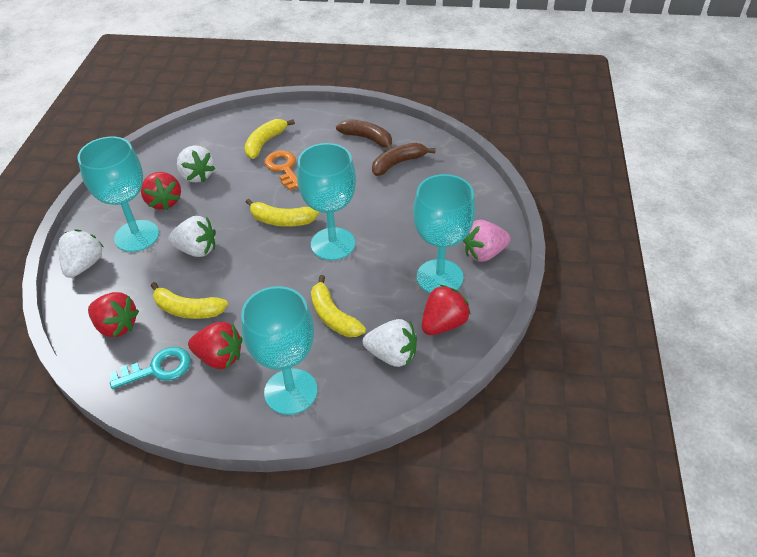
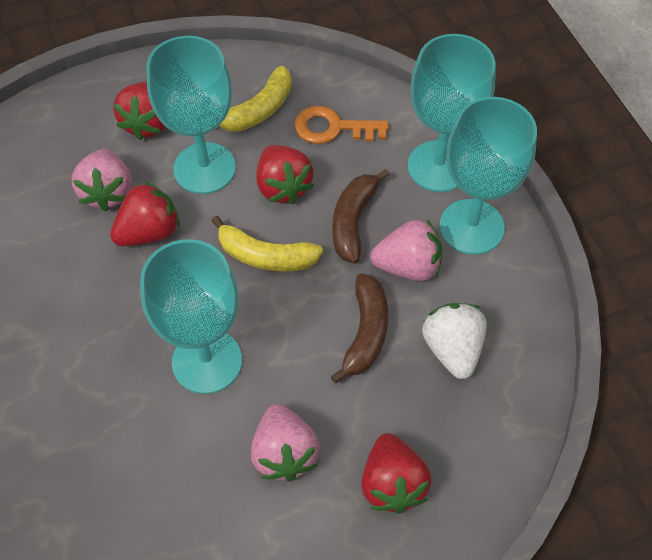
pink strawberry: 1 -> 3
turquoise key: 1 -> 0
white strawberry: 4 -> 1
yellow banana: 4 -> 2

